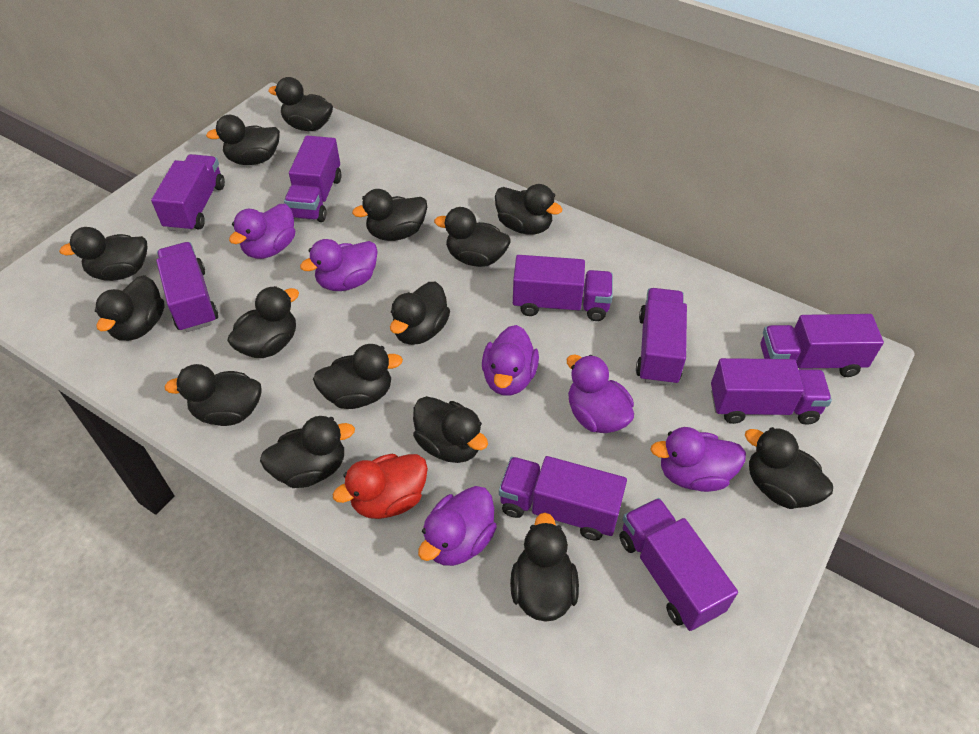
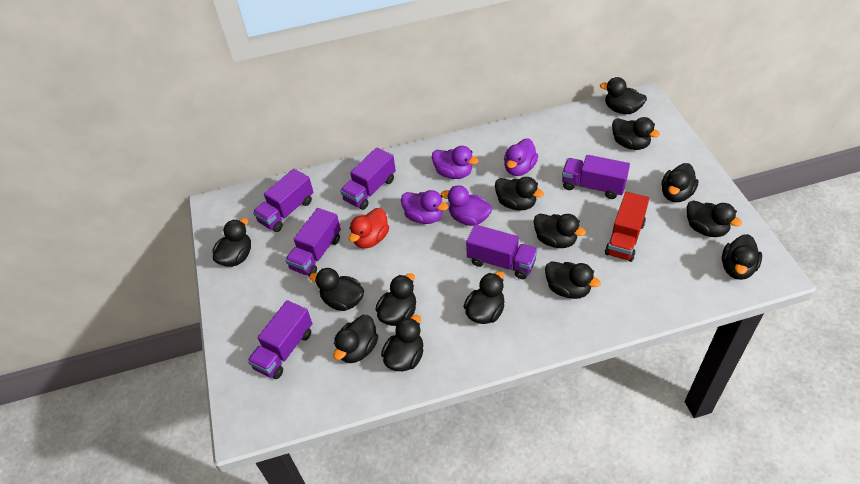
black duck: 15 -> 14
purple duck: 6 -> 4
purple truck: 9 -> 6
red truck: 0 -> 1

